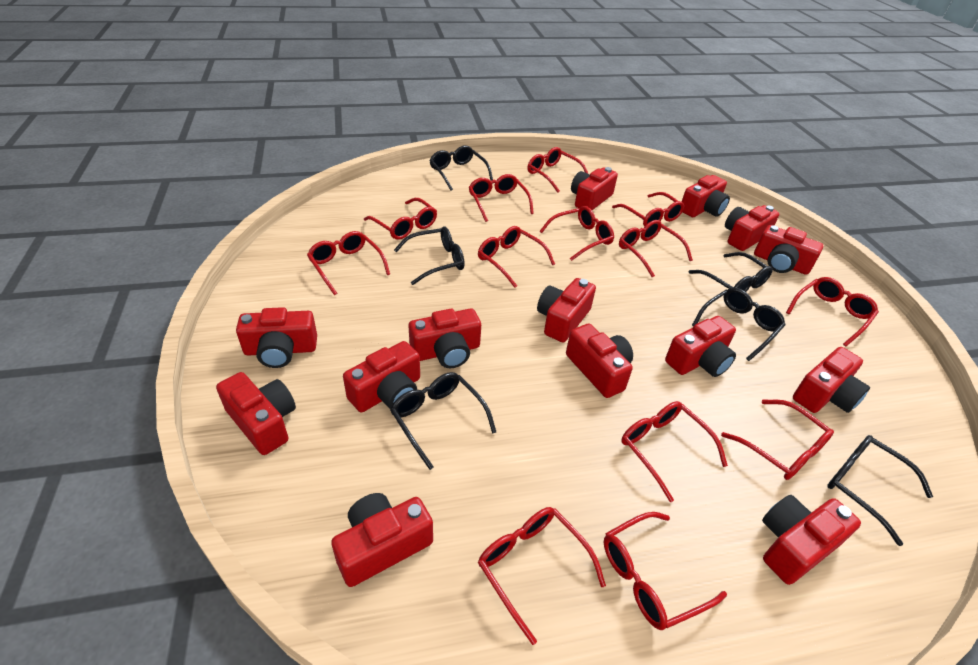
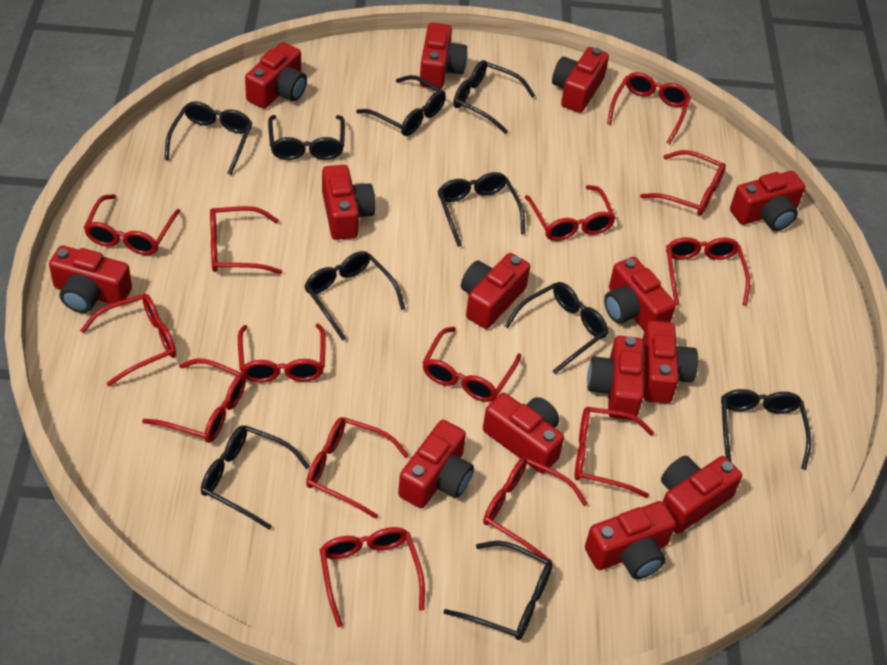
black glasses: 6 -> 10
red glasses: 13 -> 14

